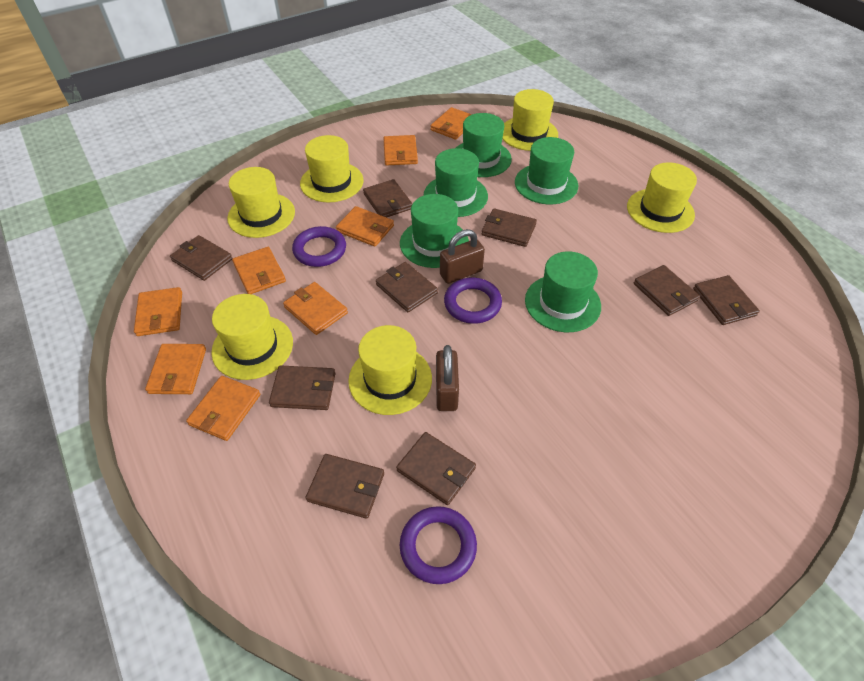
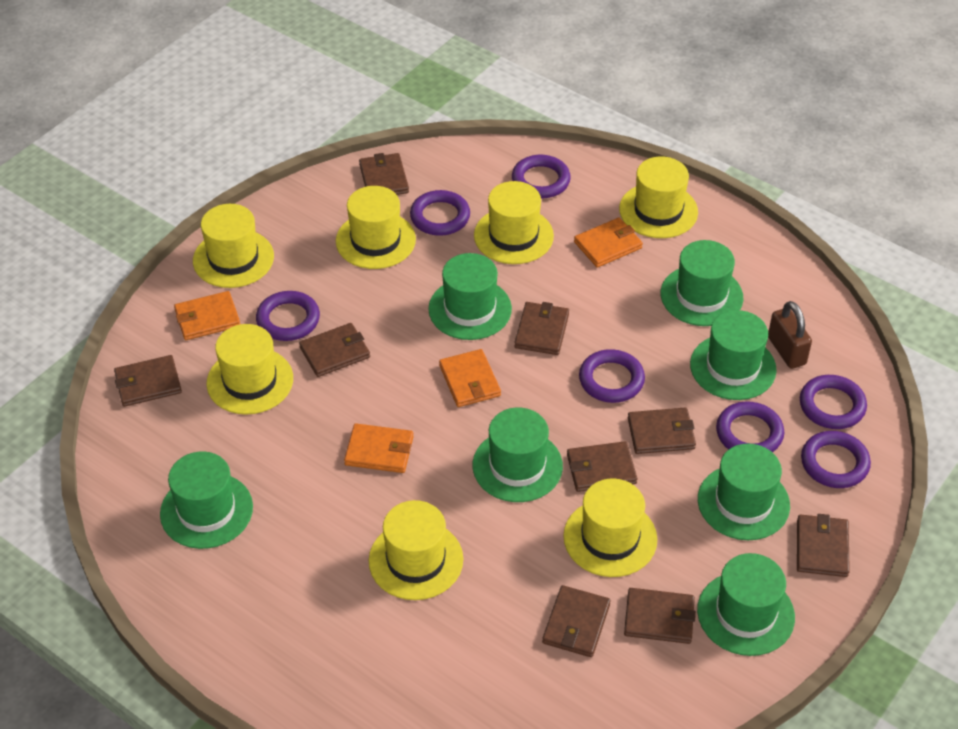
brown padlock: 2 -> 1
green hat: 5 -> 7
orange wallet: 8 -> 4
purple ring: 3 -> 7
yellow hat: 6 -> 7

